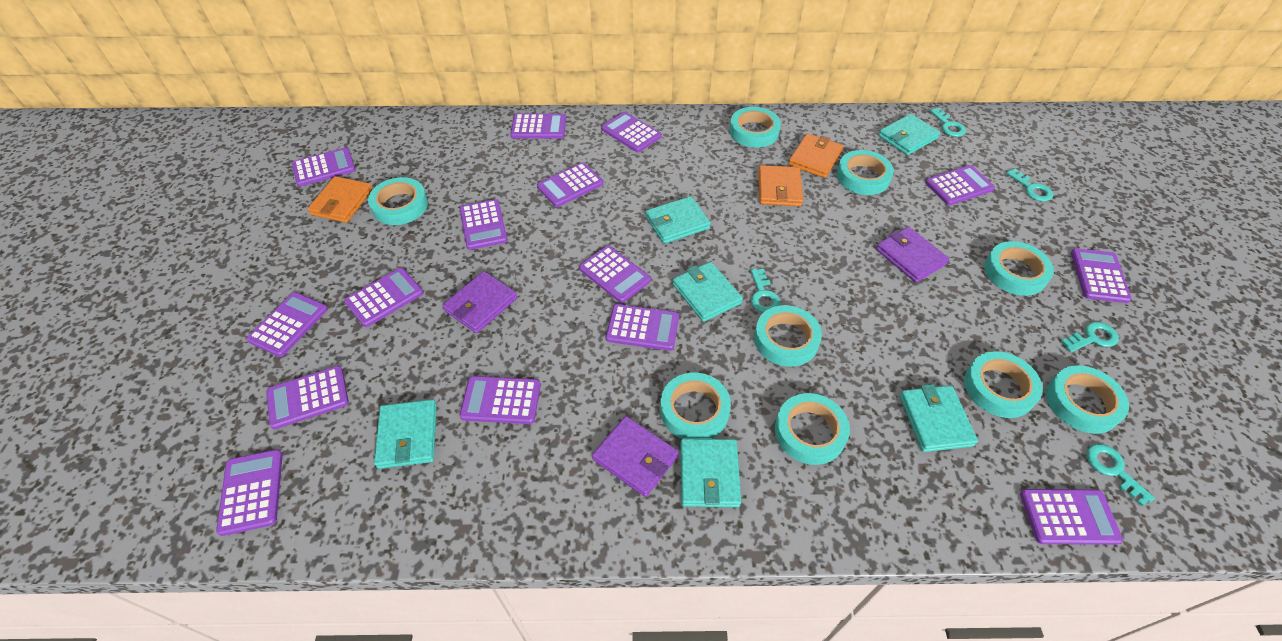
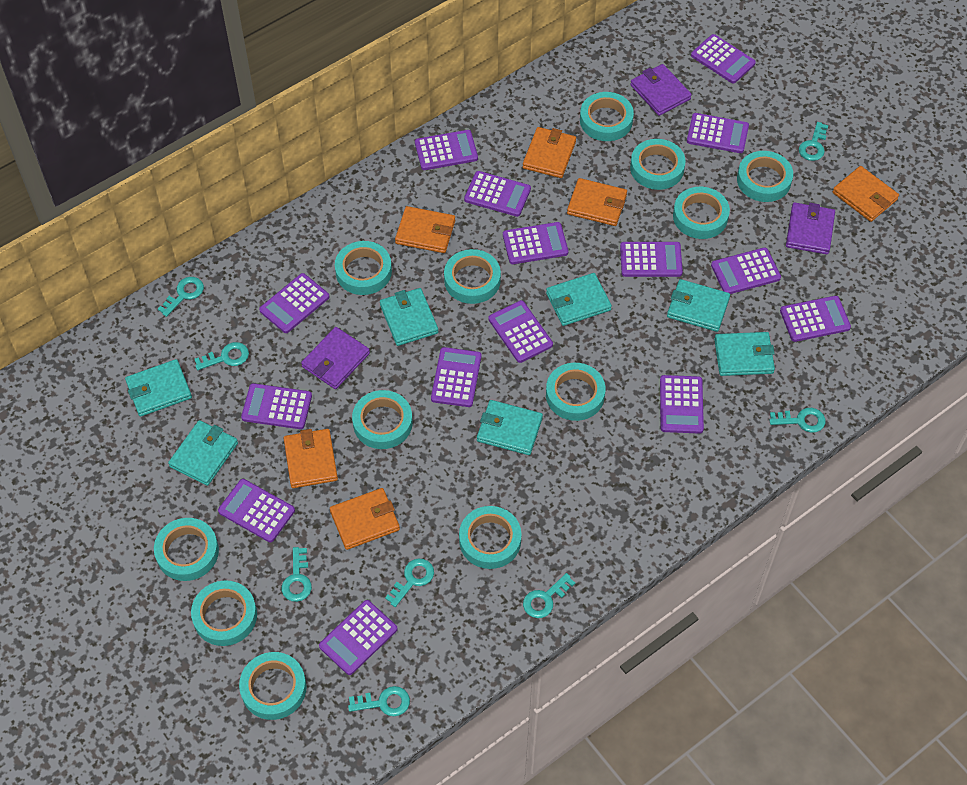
orange wallet: 3 -> 6
turquoise key: 5 -> 8
turquoise tape: 9 -> 12
turquoise wallet: 6 -> 7

